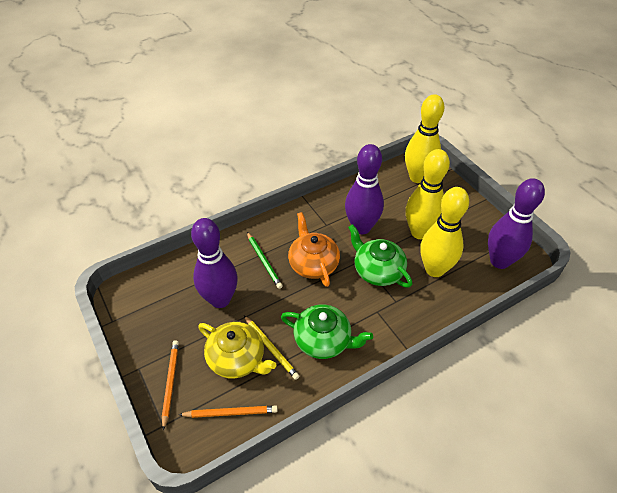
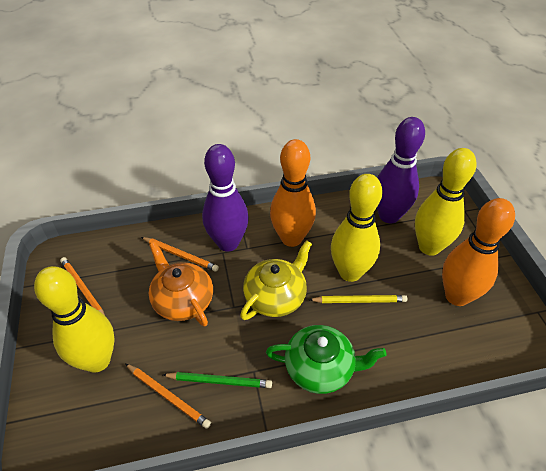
green teapot: 2 -> 1
orange bowling pin: 0 -> 2
orange pencil: 2 -> 3
purple bowling pin: 3 -> 2

